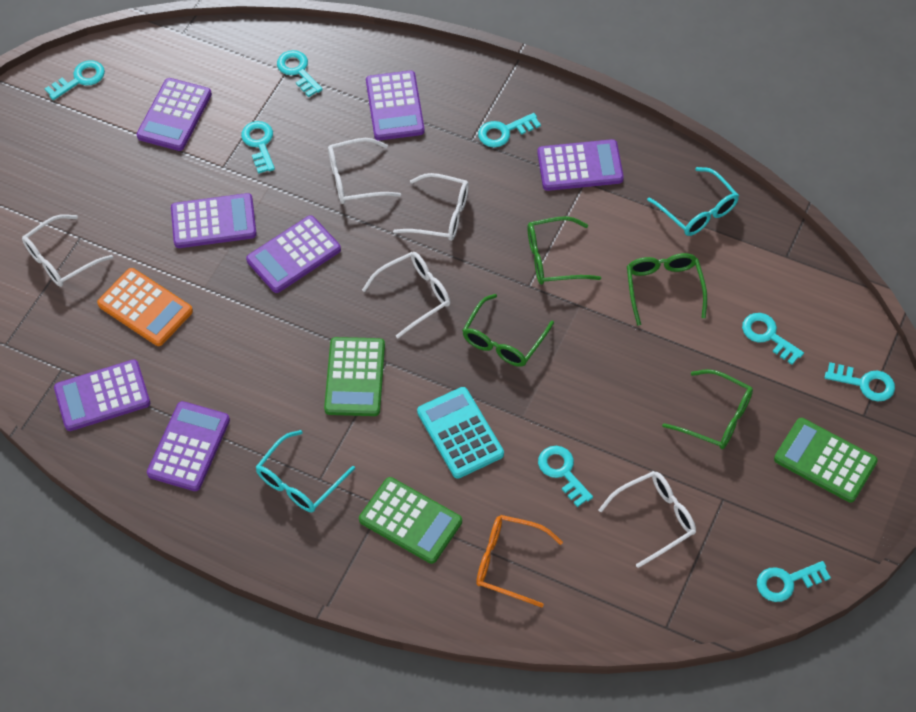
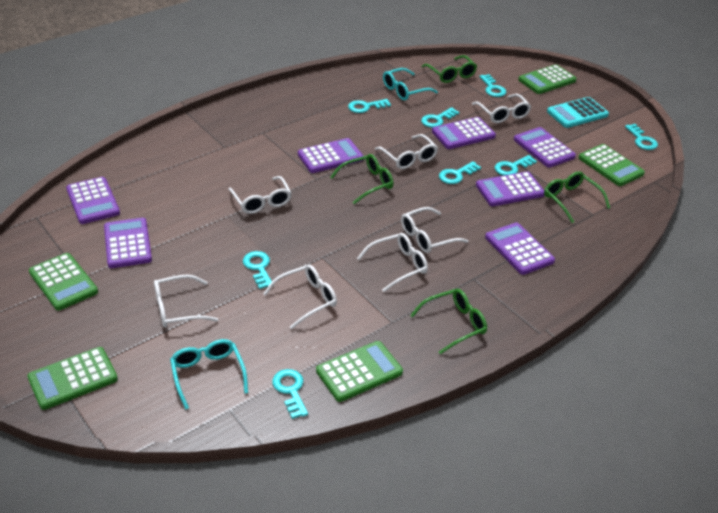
green calculator: 3 -> 5
orange calculator: 1 -> 0
orange glasses: 1 -> 0
white glasses: 5 -> 7

